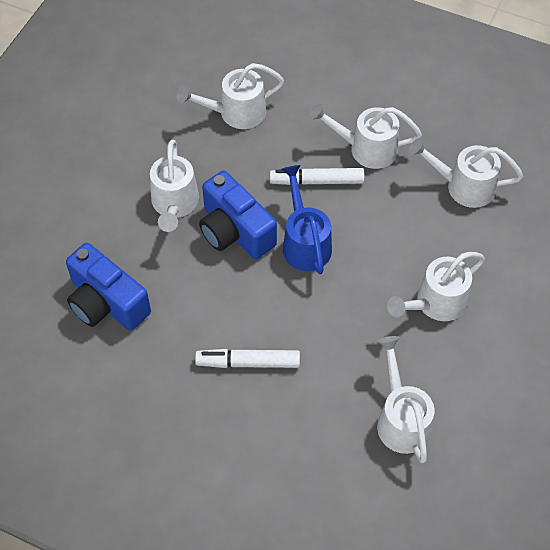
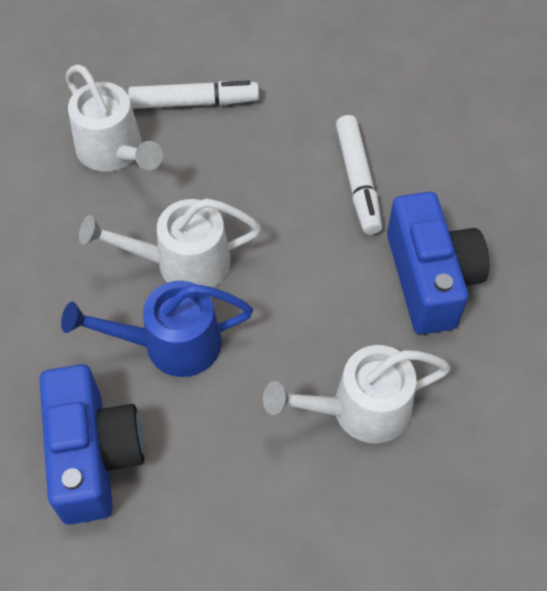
white watering can: 6 -> 3

